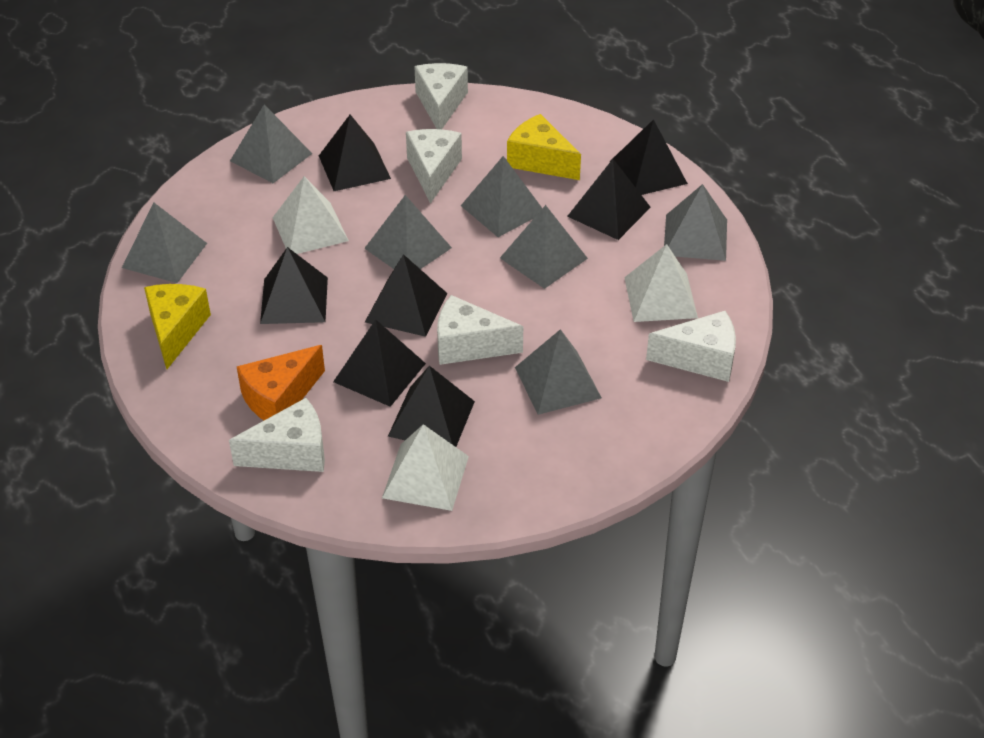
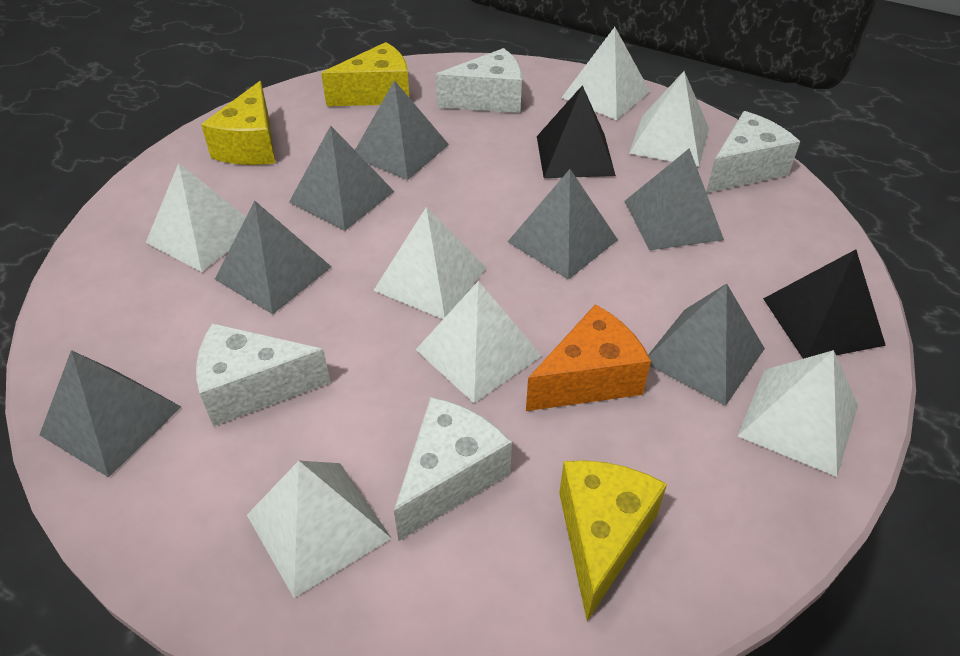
black pyramid: 7 -> 2
white cheese: 5 -> 4
white pyramid: 3 -> 7
yellow cheese: 2 -> 3

